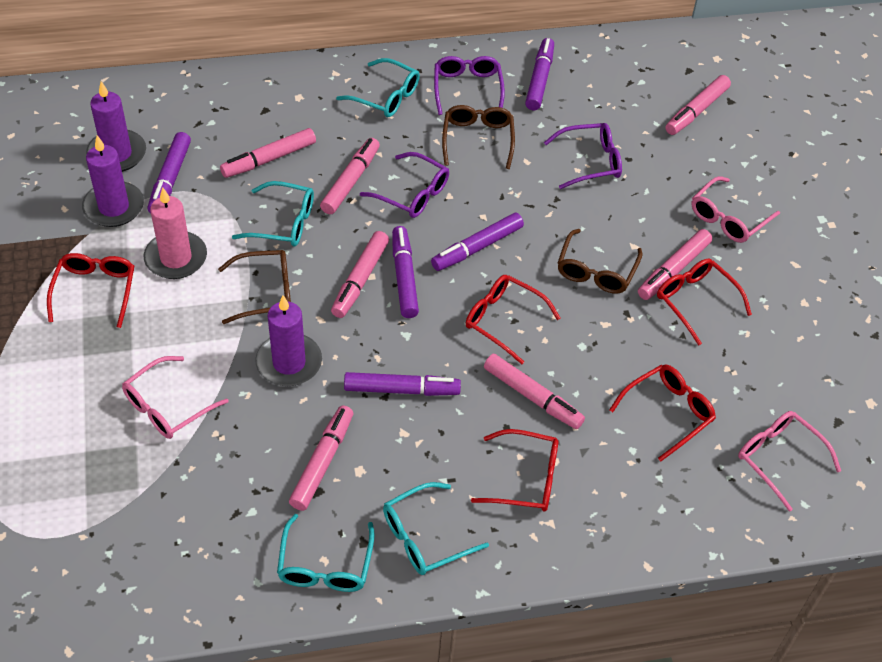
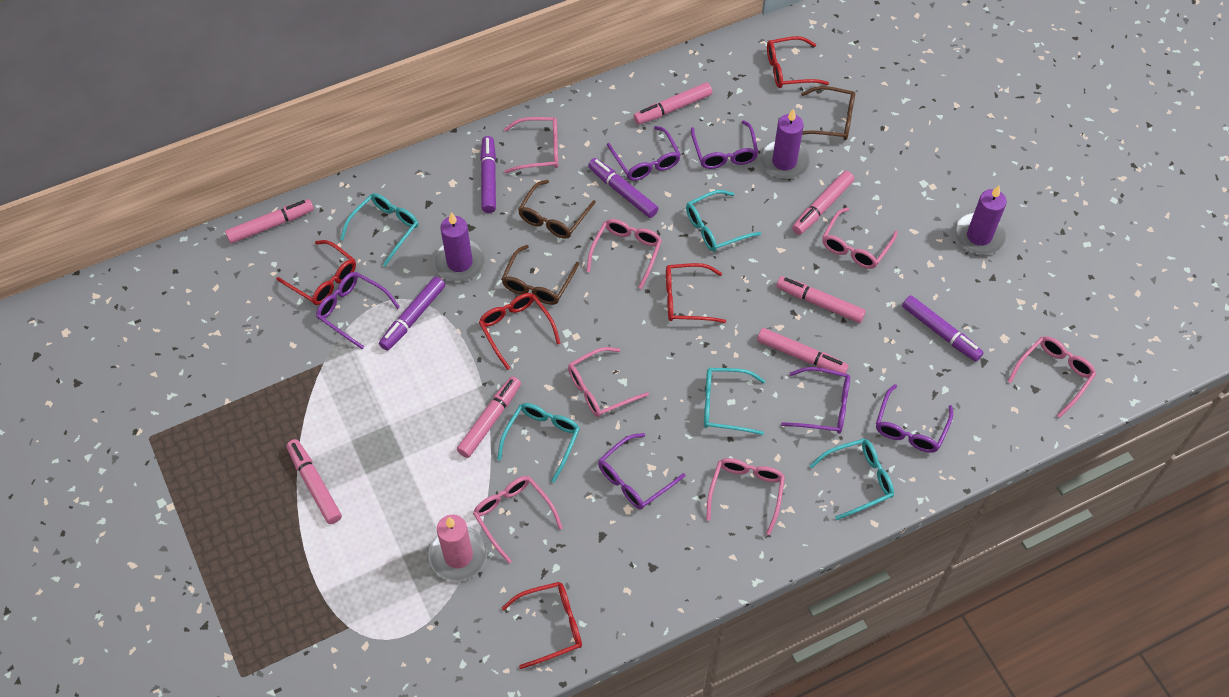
pink glasses: 3 -> 7
purple glasses: 3 -> 6
purple marker: 5 -> 4
turquoise glasses: 4 -> 5

